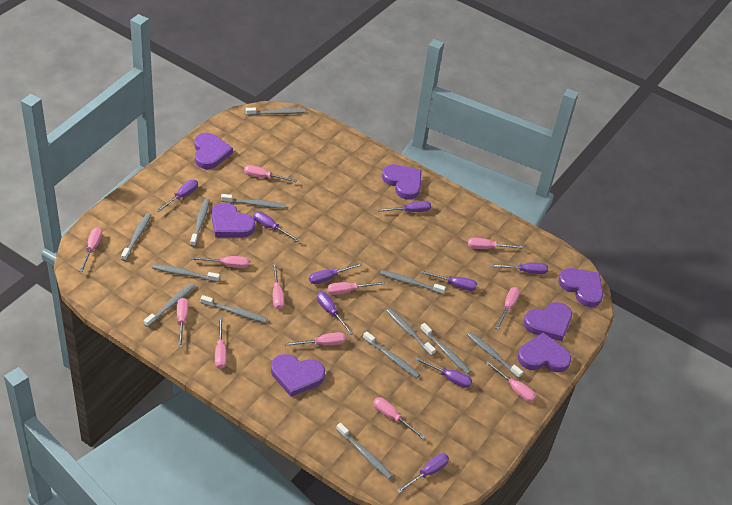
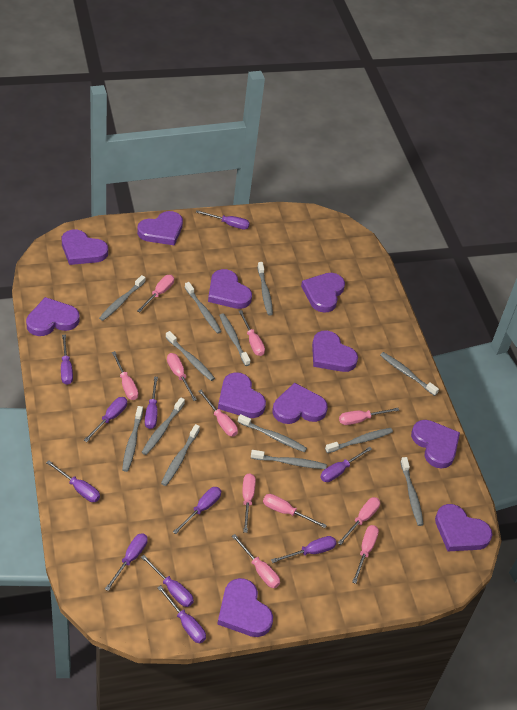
pink screwdriver: 12 -> 11
purple heart: 7 -> 11
purple screwdriver: 9 -> 11

